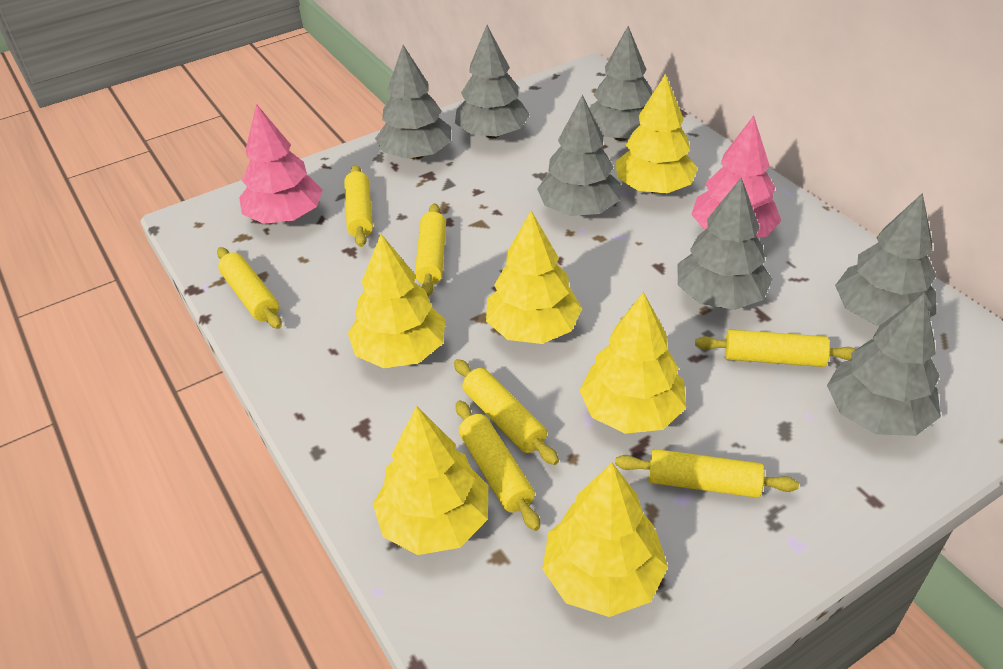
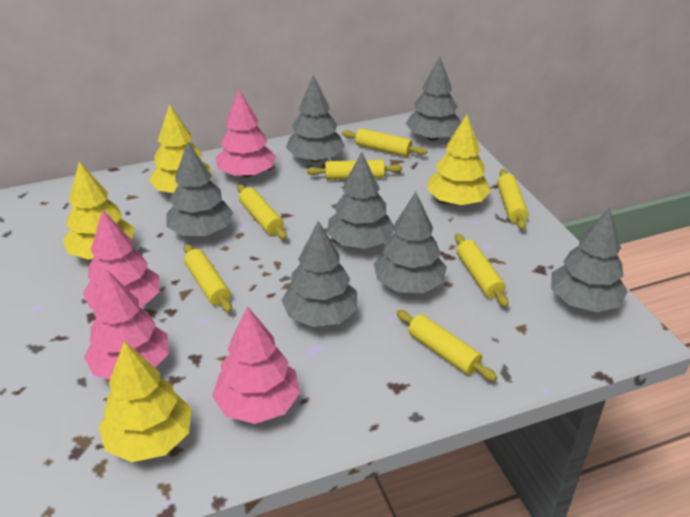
pink tree: 2 -> 4
yellow tree: 6 -> 4

